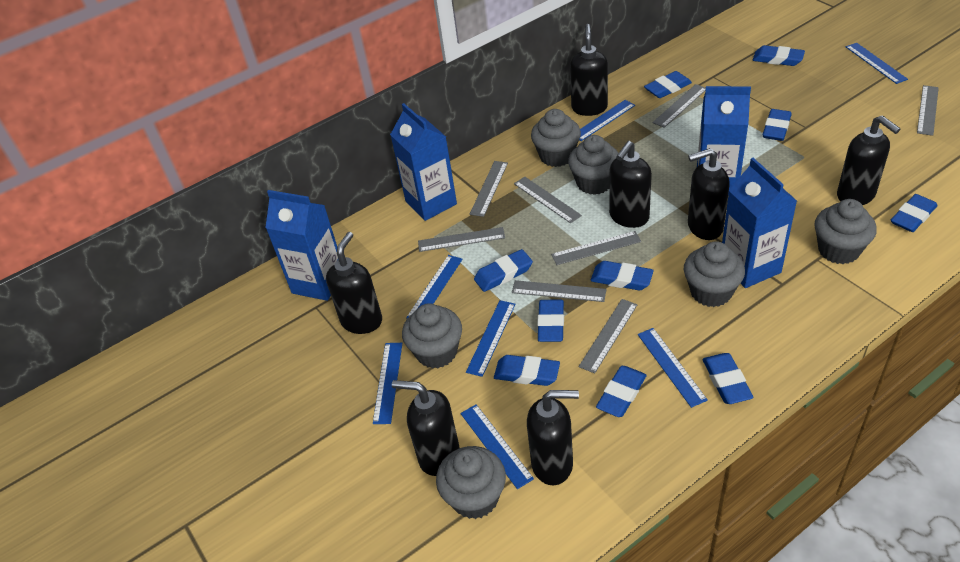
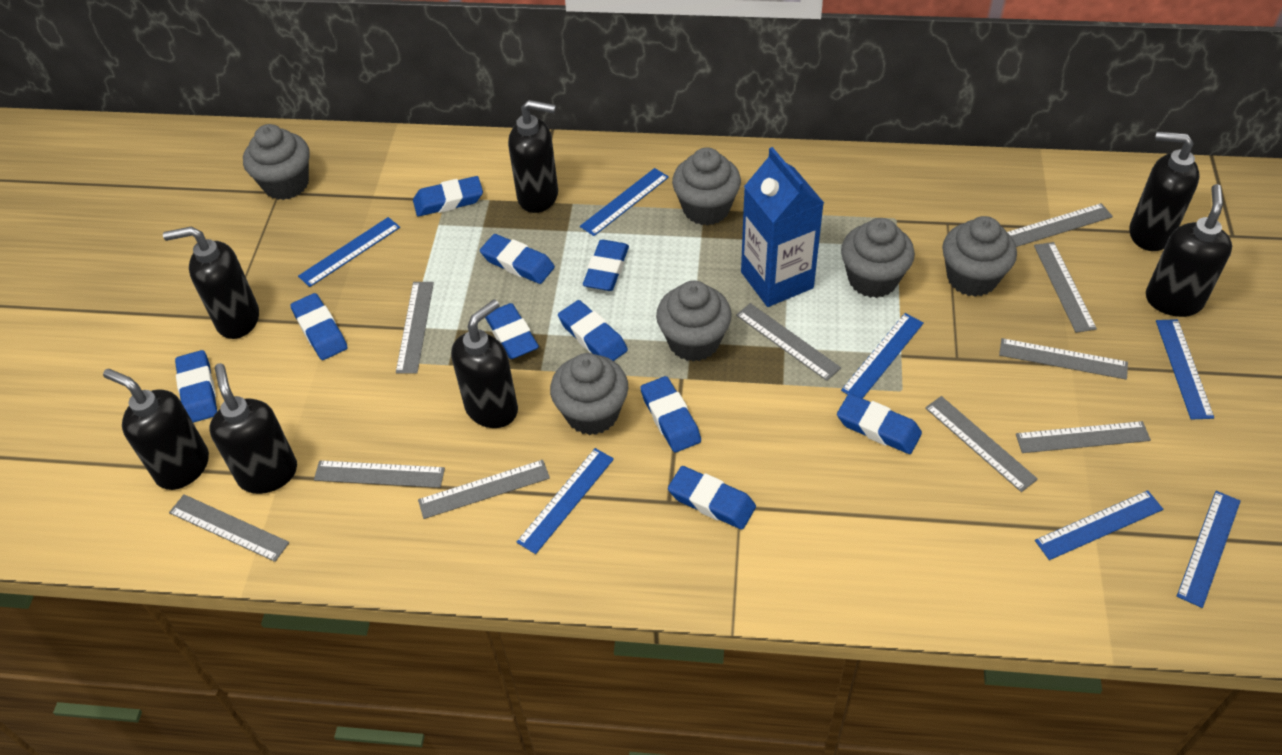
blue carton: 4 -> 1
grey ruler: 8 -> 10

